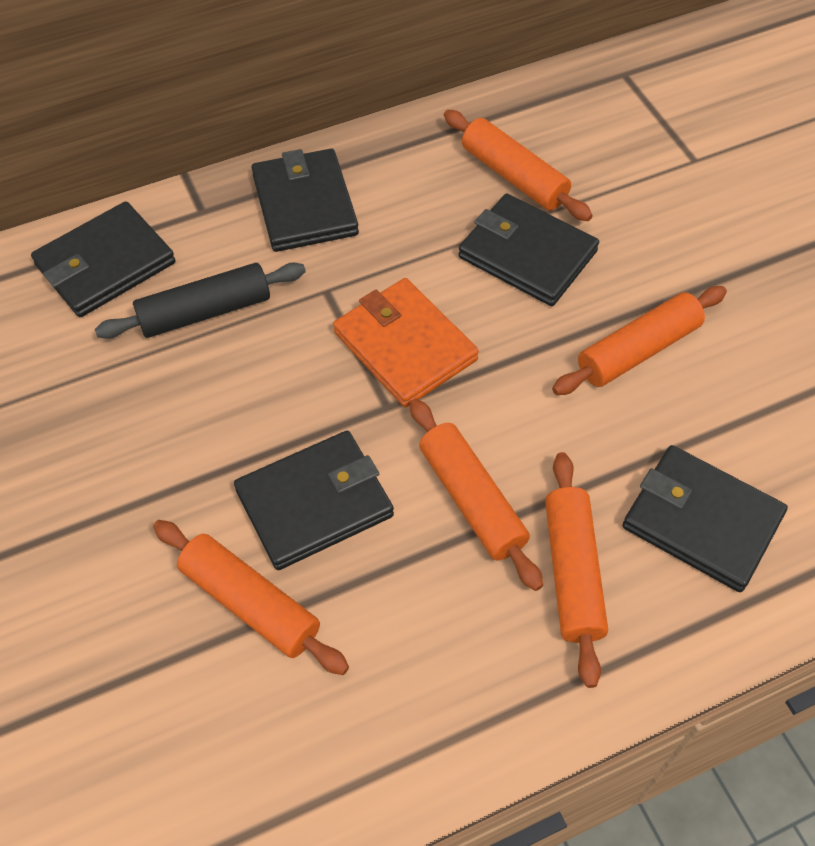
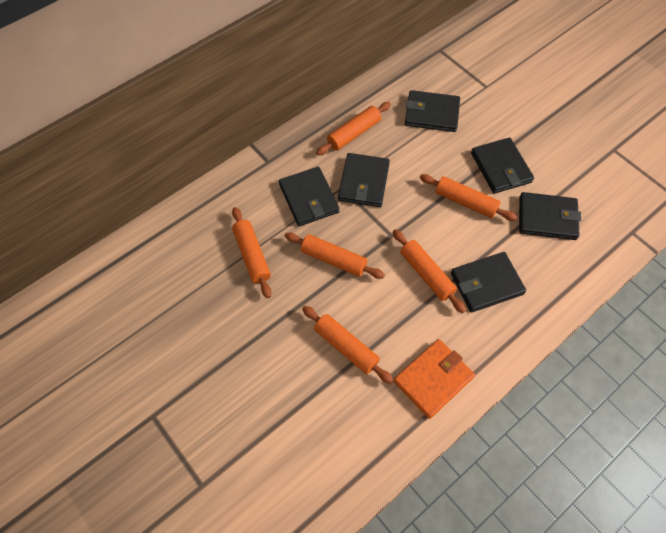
black rolling pin: 1 -> 0
black wallet: 5 -> 6
orange rolling pin: 5 -> 6

